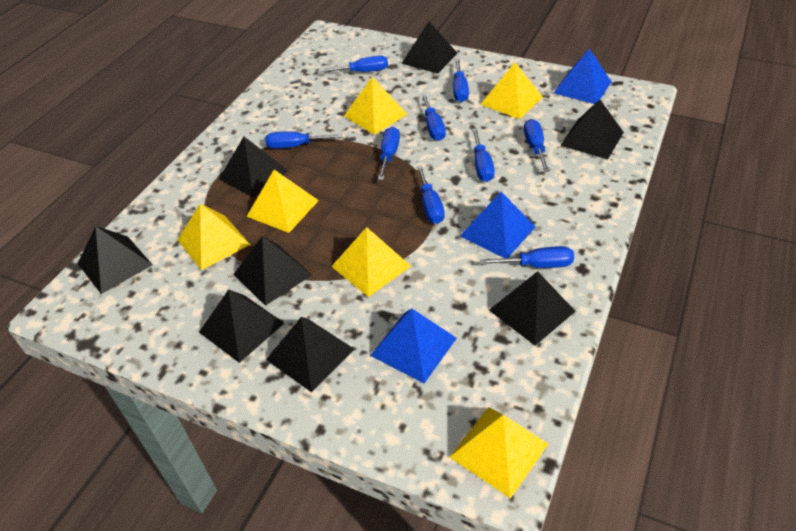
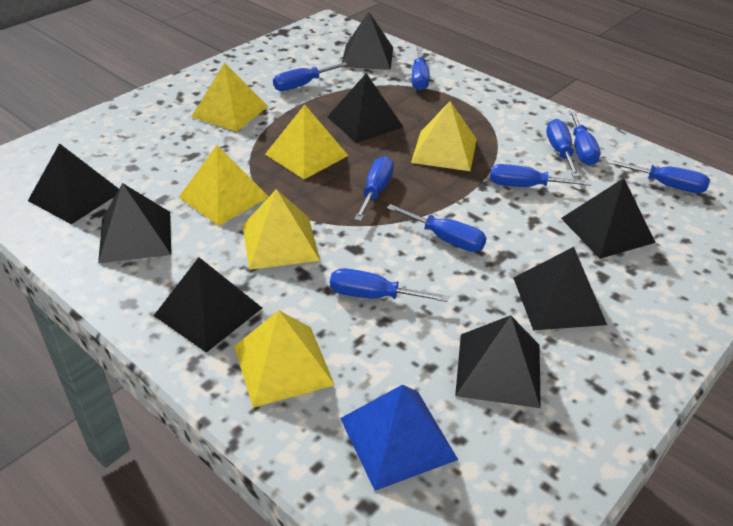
blue pyramid: 3 -> 1

